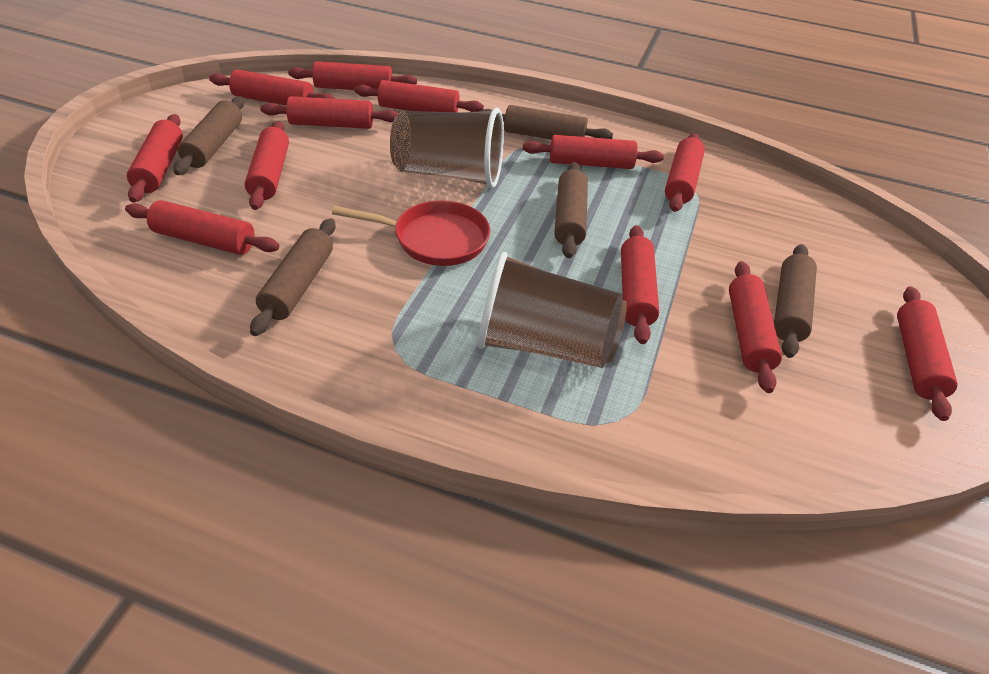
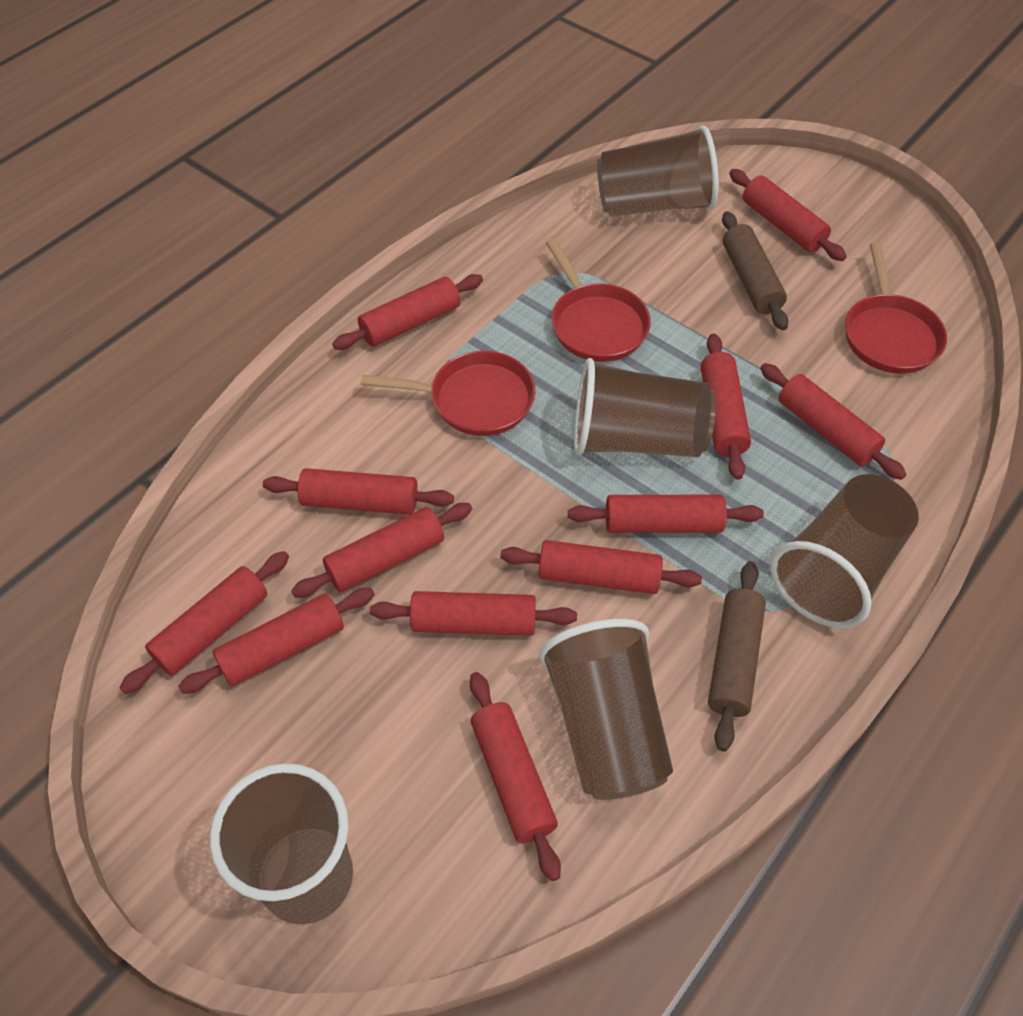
brown cup: 2 -> 5
brown rolling pin: 5 -> 2
red pan: 1 -> 3

